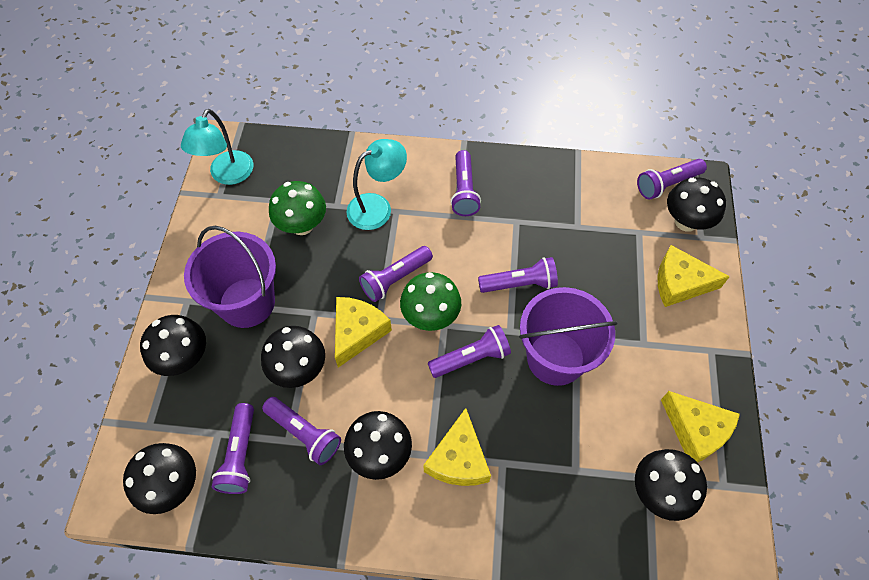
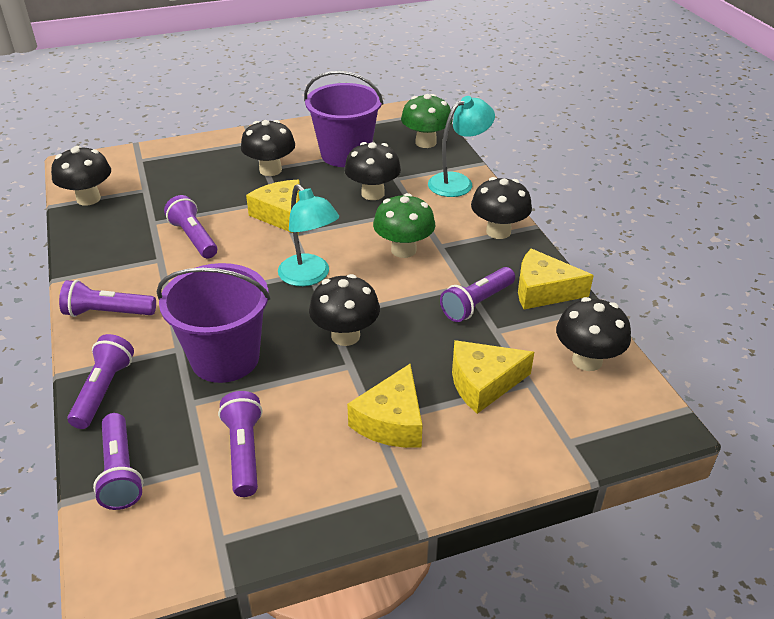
purple flashlight: 7 -> 6

